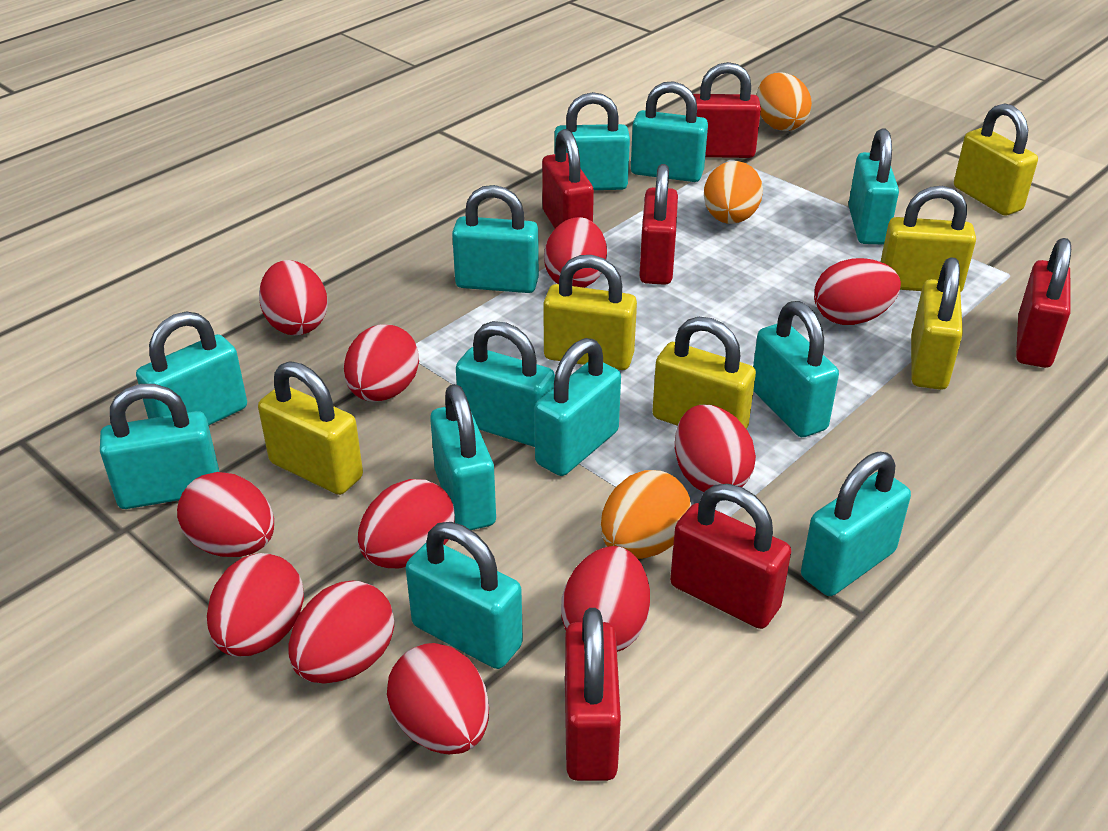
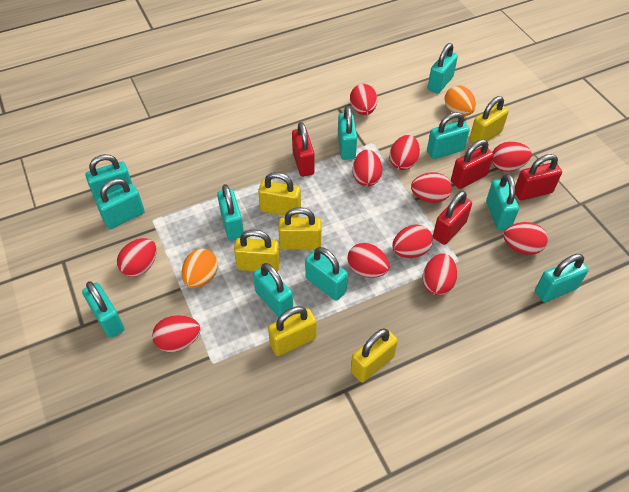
orange egg: 3 -> 2
red padlock: 6 -> 4
turquoise padlock: 12 -> 11

